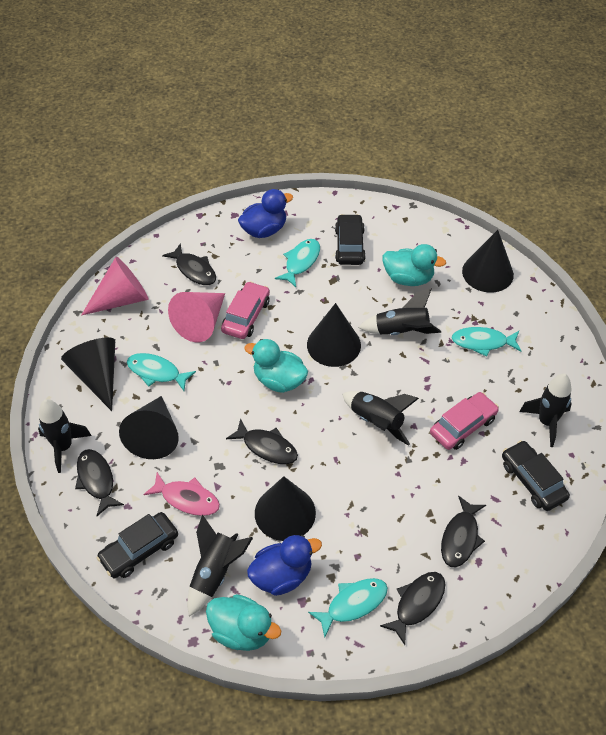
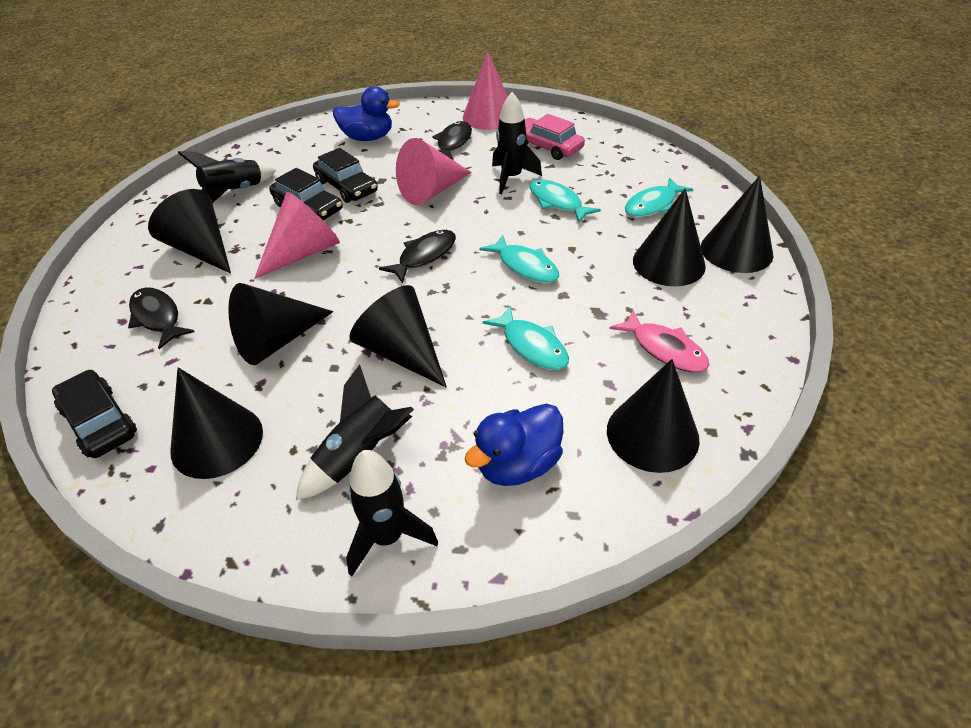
black cone: 5 -> 7
black fish: 5 -> 3
black rocket: 5 -> 4
pink car: 2 -> 1
pink cone: 2 -> 3
turquoise duck: 3 -> 0

